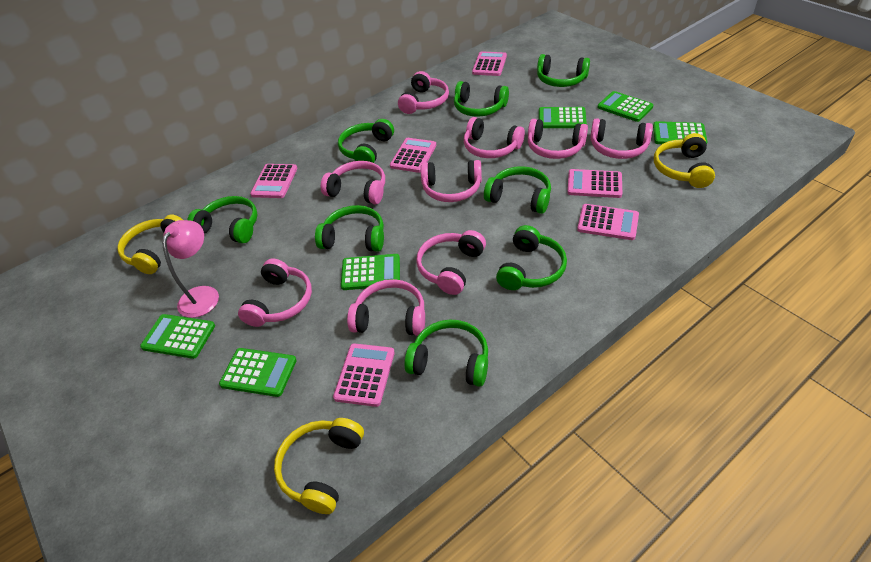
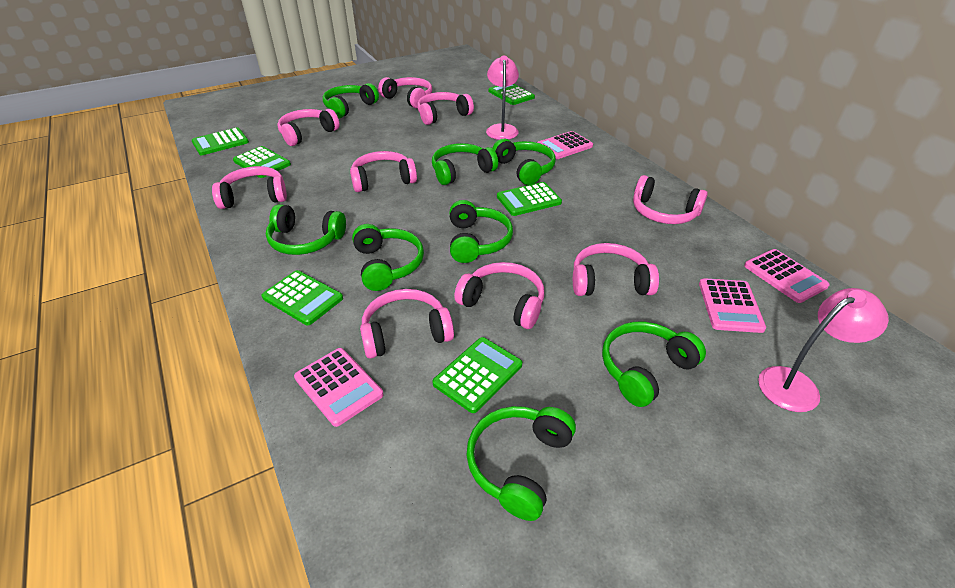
pink calculator: 6 -> 4
pink lamp: 1 -> 2
yellow headphones: 3 -> 0

